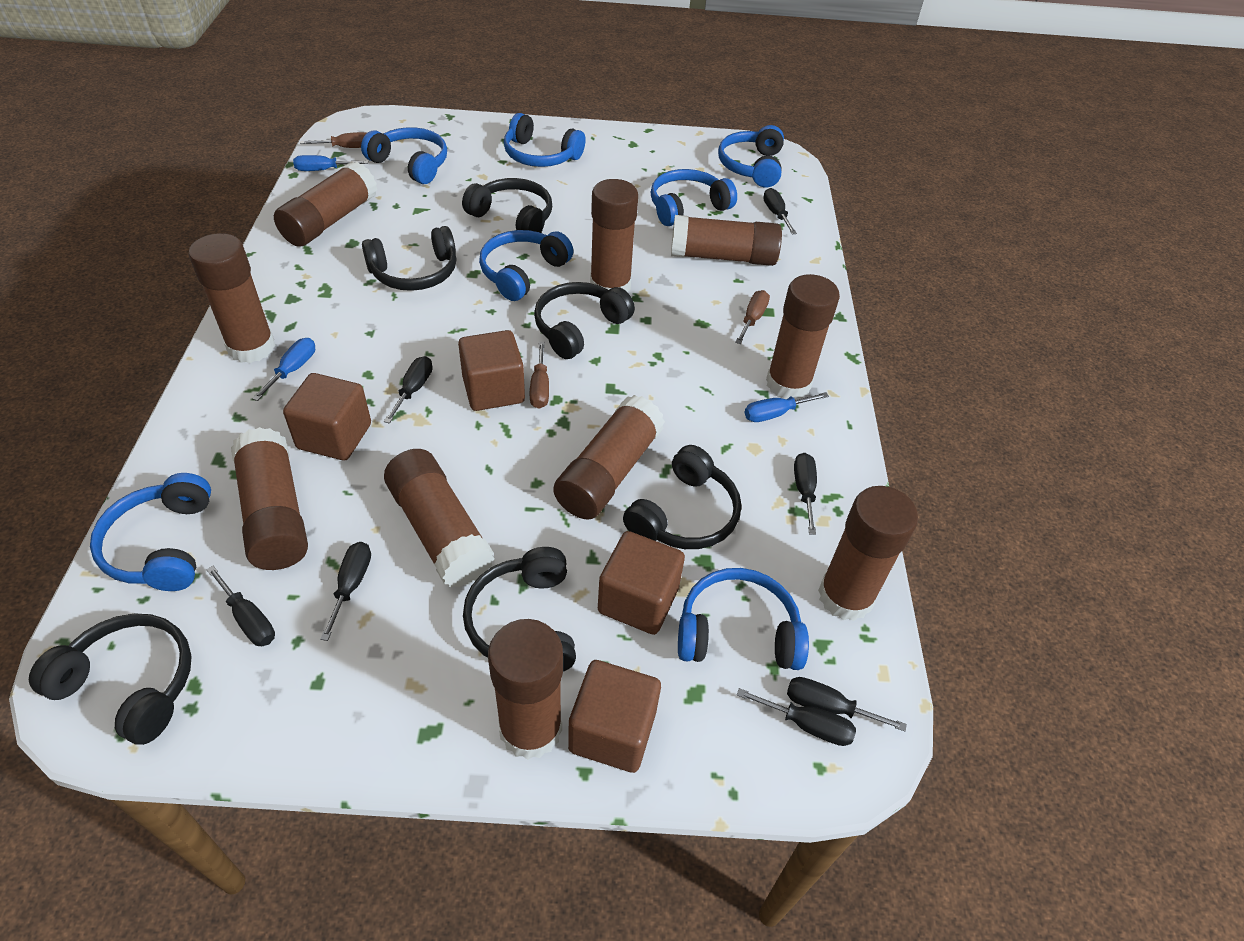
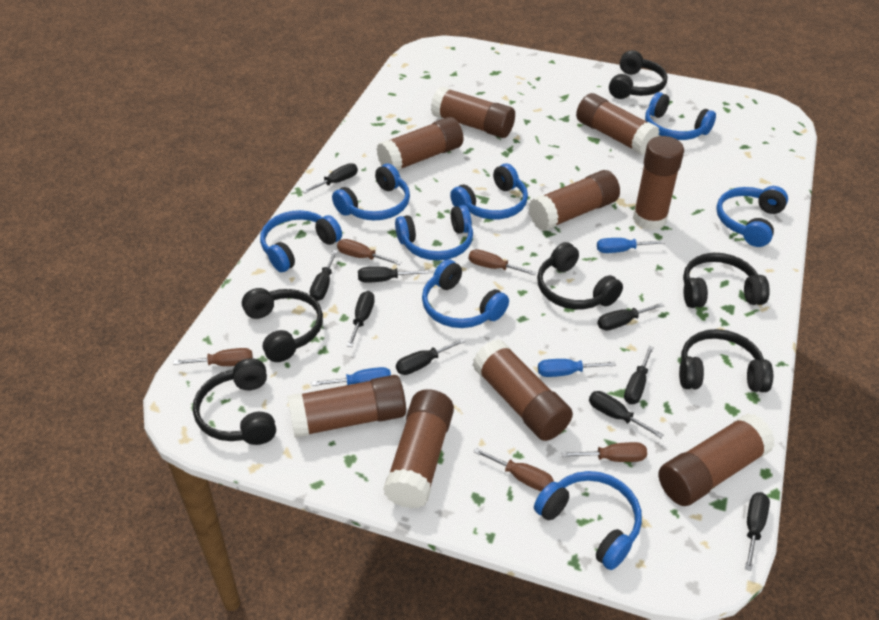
black screwdriver: 7 -> 9
blue headphones: 7 -> 8
brown cube: 4 -> 0
brown glue stick: 10 -> 9
brown screwdriver: 3 -> 5

